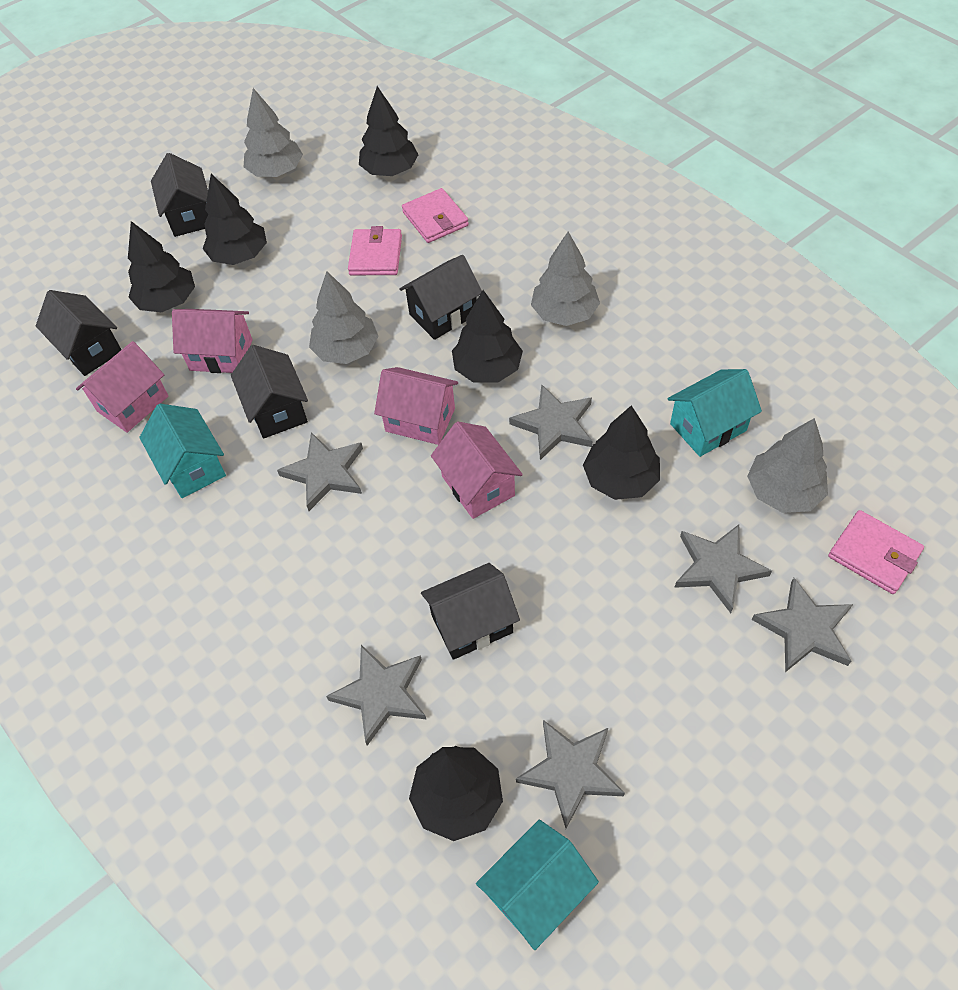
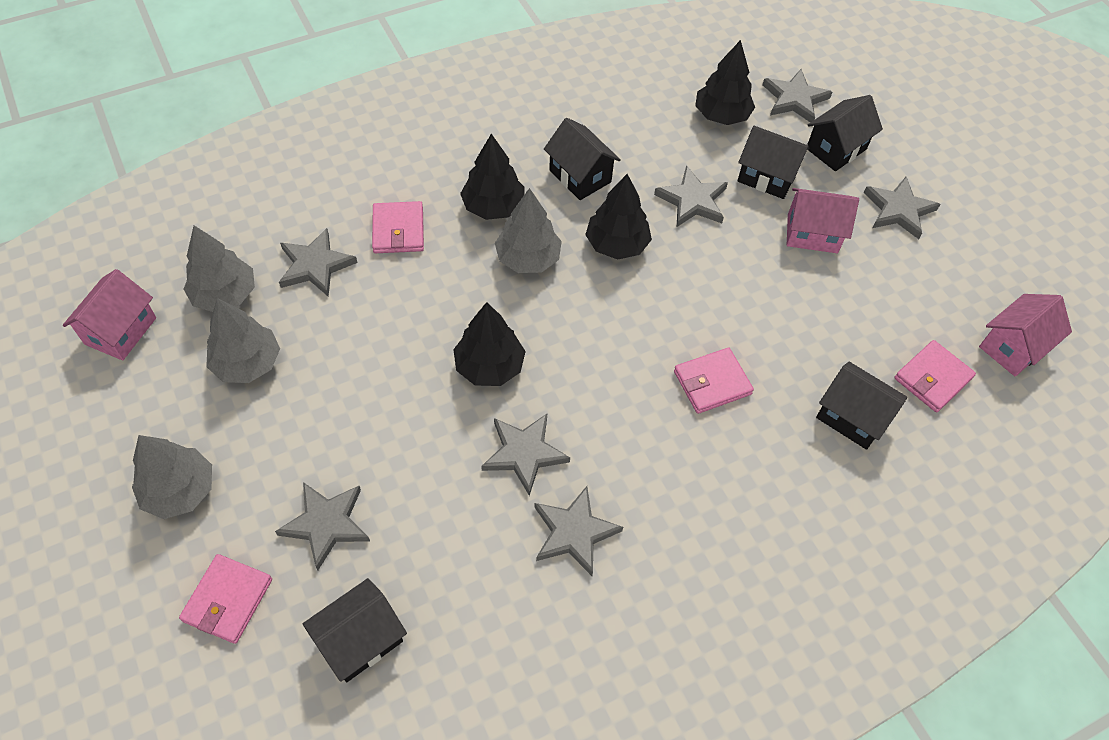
black tree: 6 -> 4
grey star: 6 -> 7
pink house: 4 -> 3
pink wallet: 3 -> 4
turquoise house: 3 -> 0

